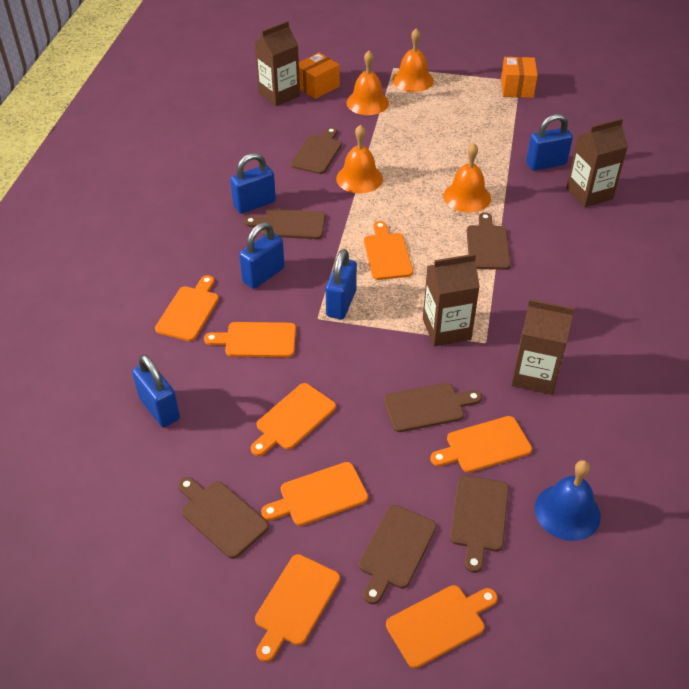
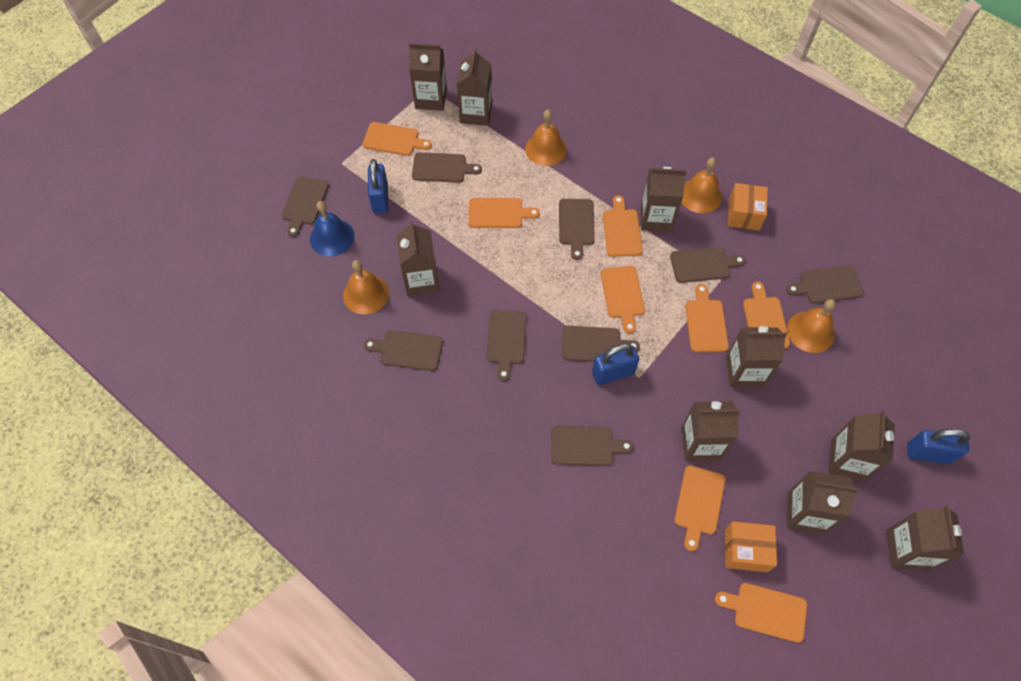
blue padlock: 5 -> 3
brown carton: 4 -> 9
brown cutting board: 7 -> 9

